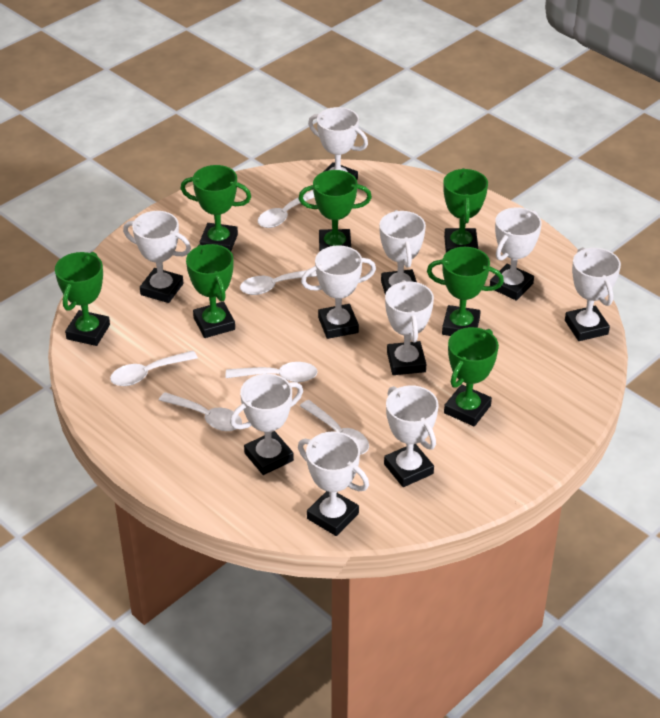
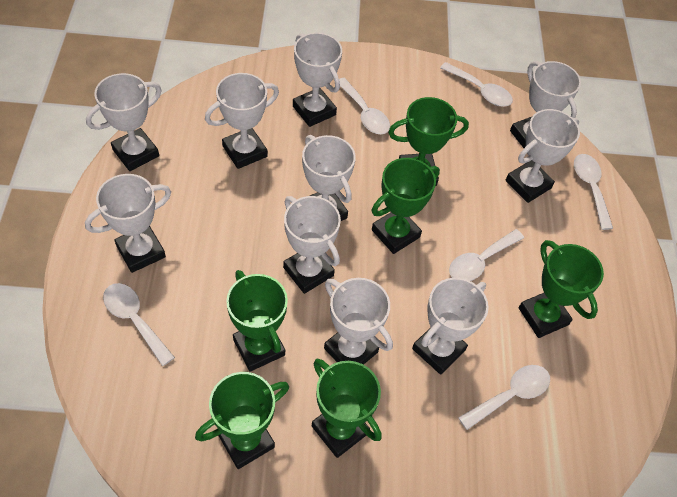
green trophy: 7 -> 6

